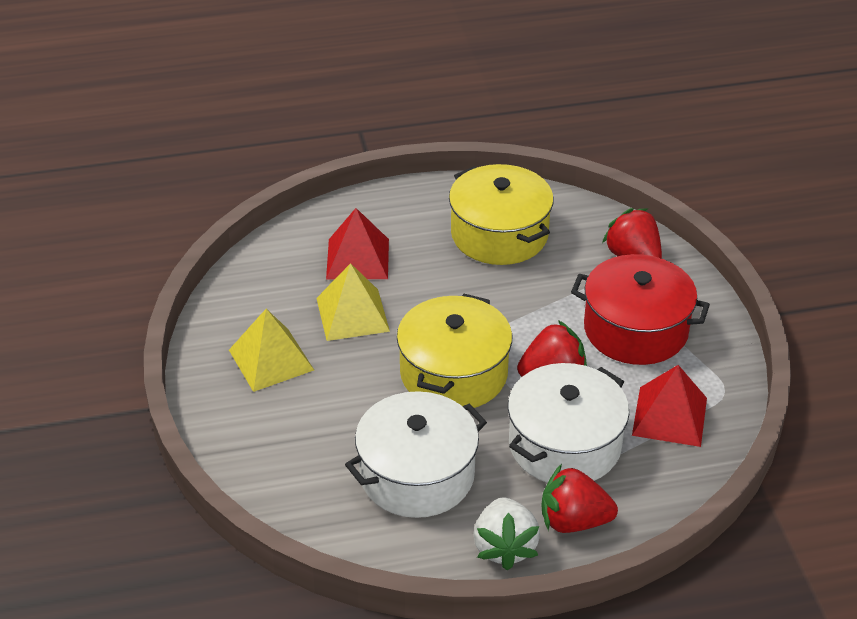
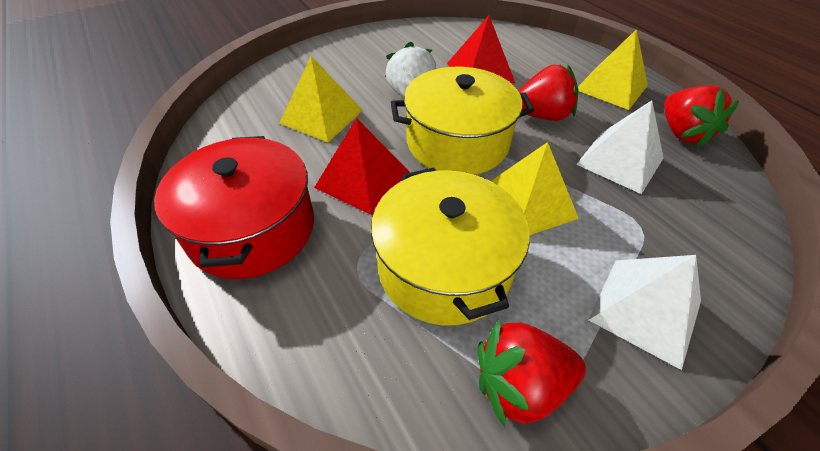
white pot: 2 -> 0
white pyramid: 0 -> 2
yellow pyramid: 2 -> 3

